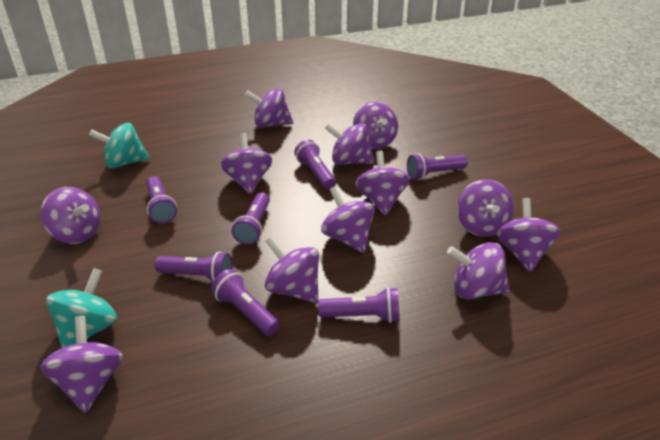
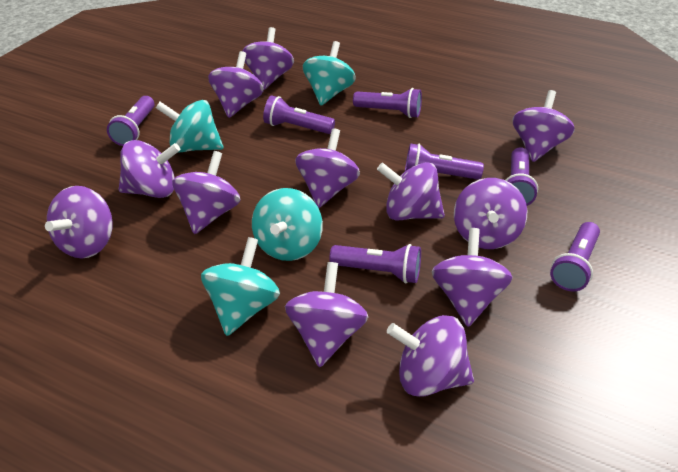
turquoise spinning top: 2 -> 4

